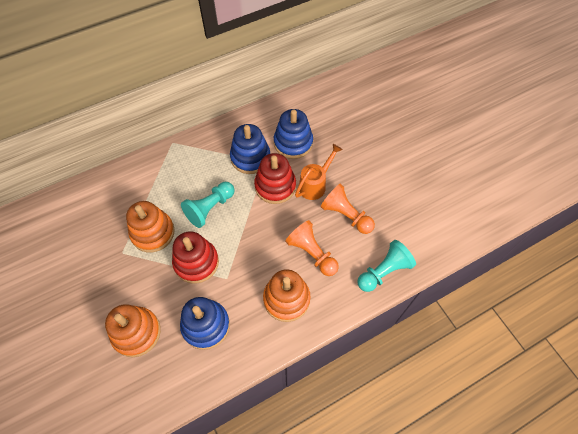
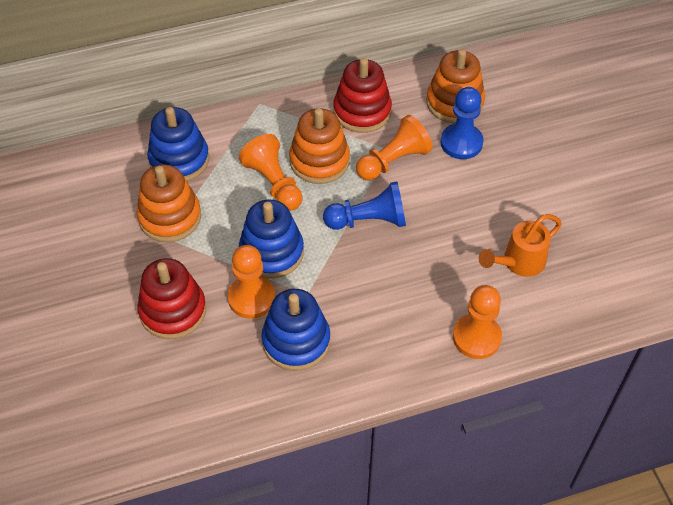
blue pawn: 0 -> 2
orange pawn: 2 -> 4
turquoise pawn: 2 -> 0

